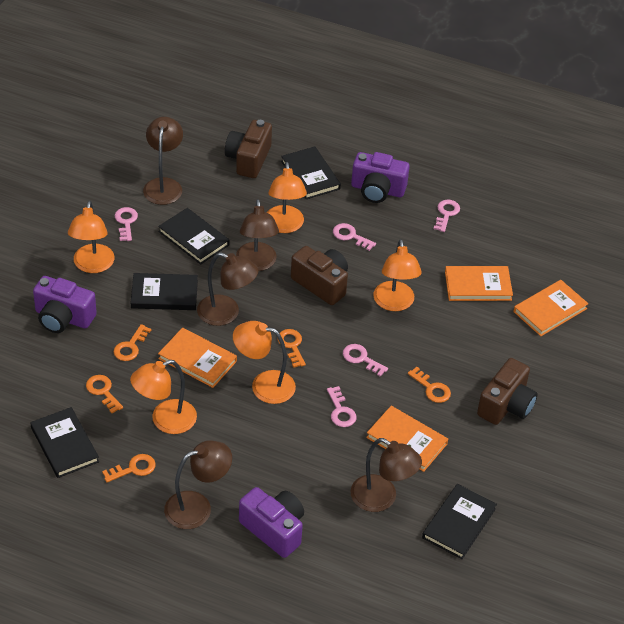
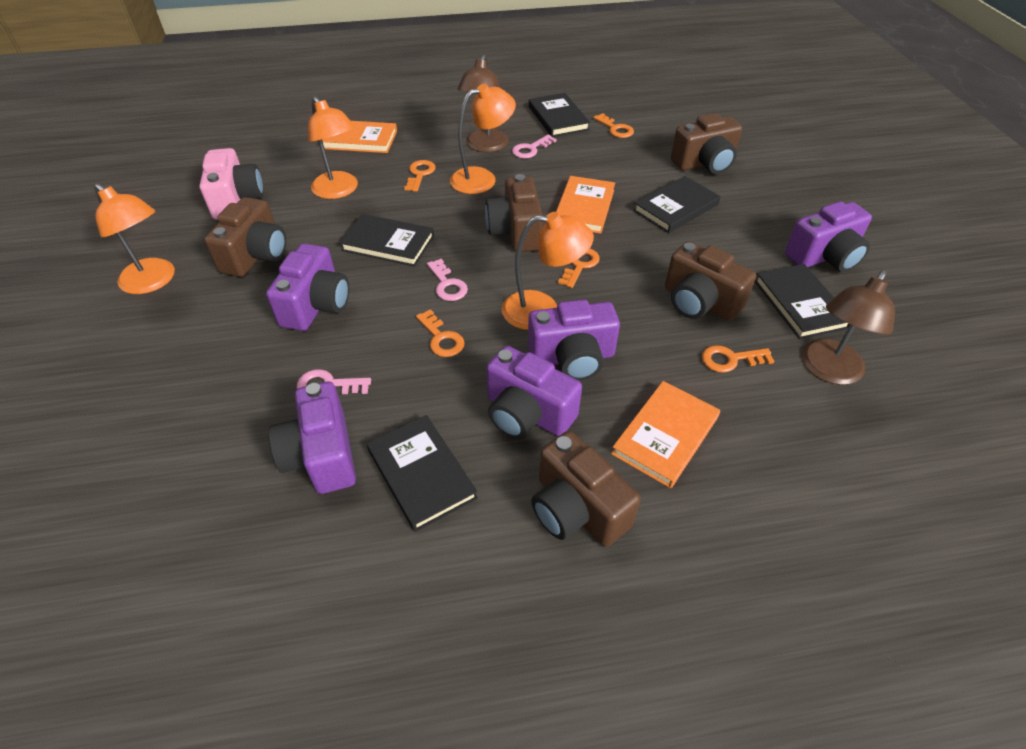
brown camera: 3 -> 5
brown lamp: 5 -> 2
orange book: 4 -> 3
orange lamp: 5 -> 4
pink camera: 0 -> 1
pink key: 5 -> 3
purple camera: 3 -> 5

